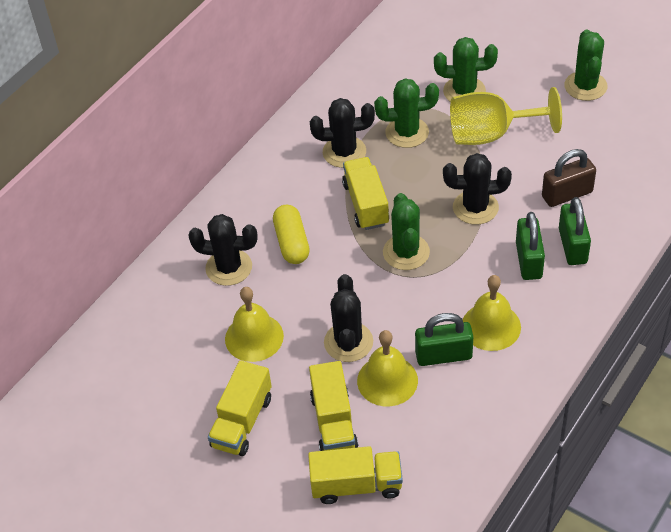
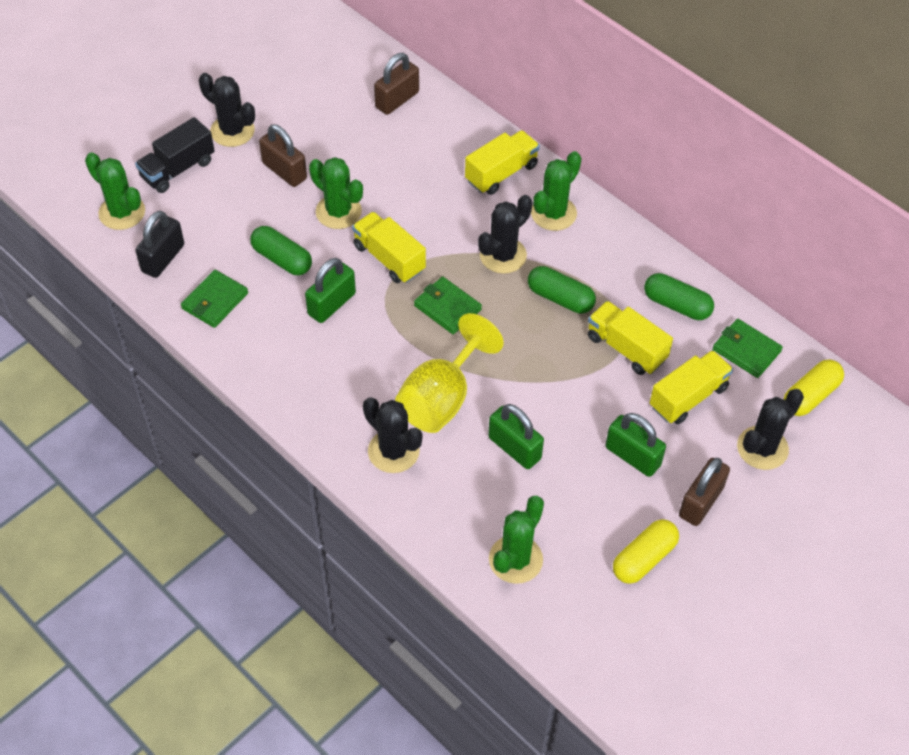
black padlock: 0 -> 1
black truck: 0 -> 1
brown padlock: 1 -> 3
green capsule: 0 -> 3
green wallet: 0 -> 3
yellow bell: 3 -> 0
yellow capsule: 1 -> 2

